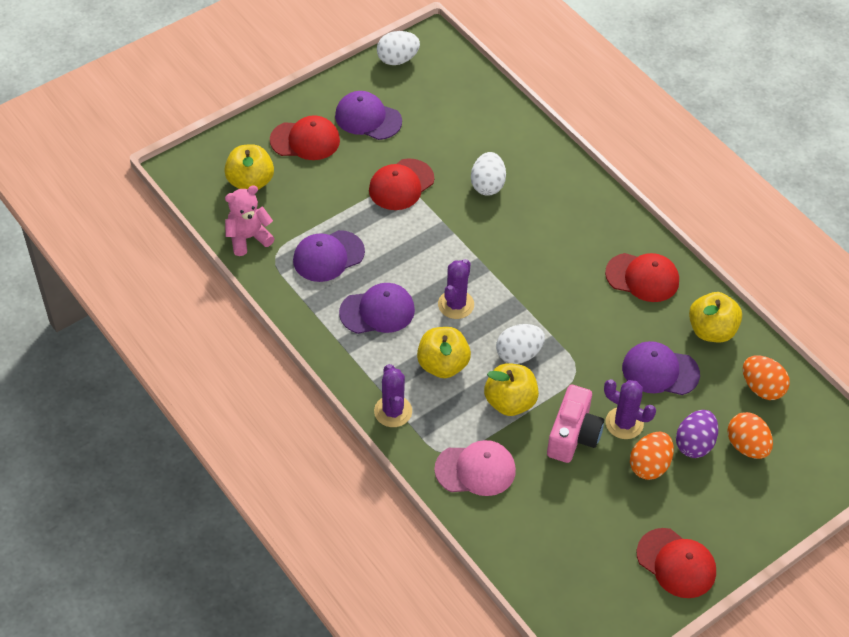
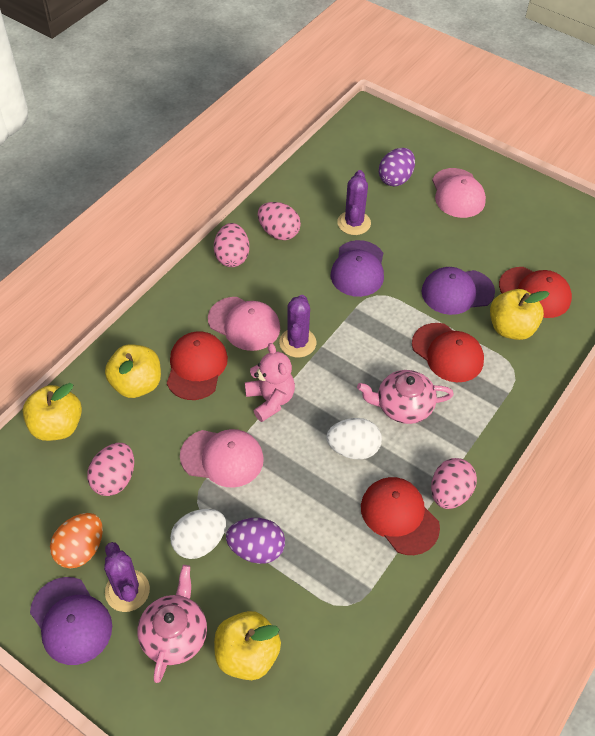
orange egg: 3 -> 1
pink camera: 1 -> 0
pink cap: 1 -> 3
pink egg: 0 -> 4
pink teapot: 0 -> 2
purple cap: 4 -> 3
purple egg: 1 -> 2
white egg: 3 -> 2

